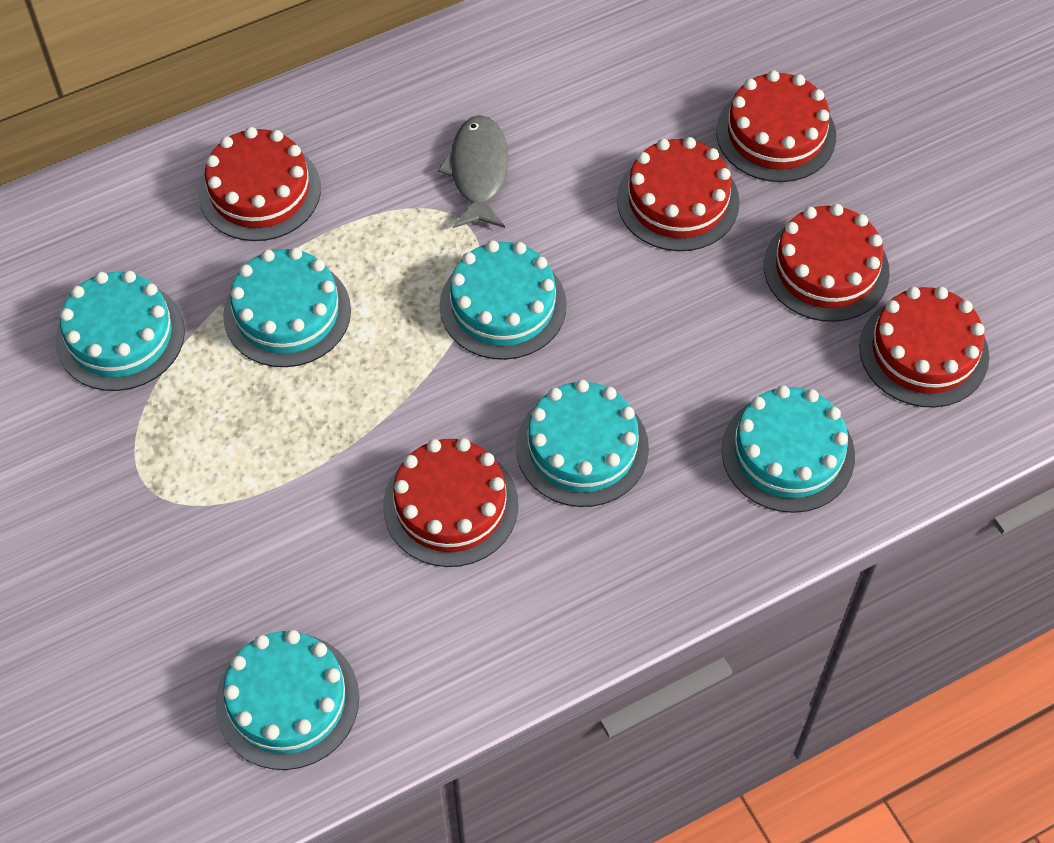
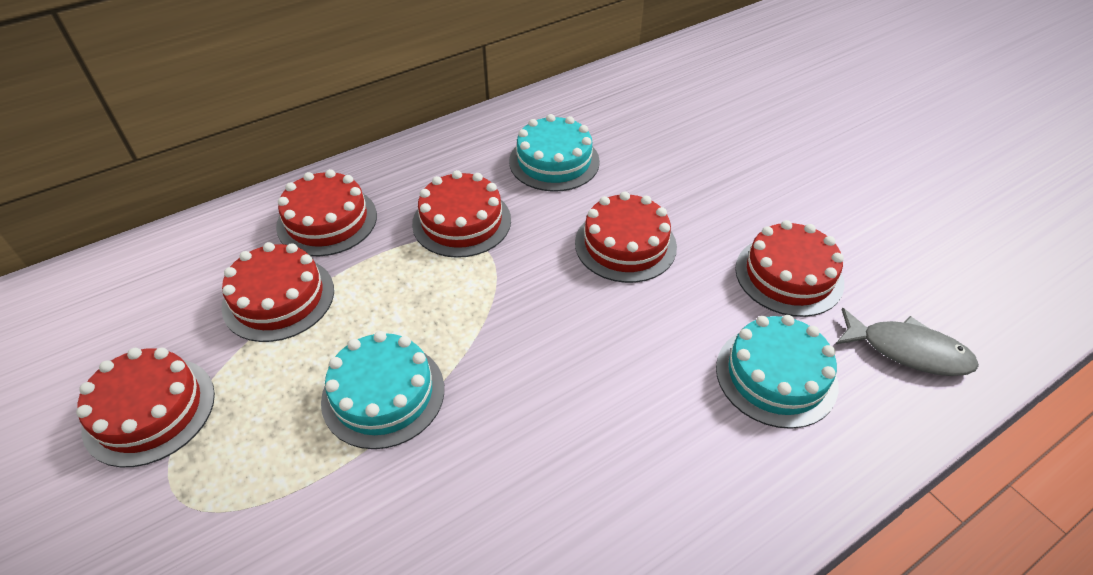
turquoise cake: 6 -> 3

